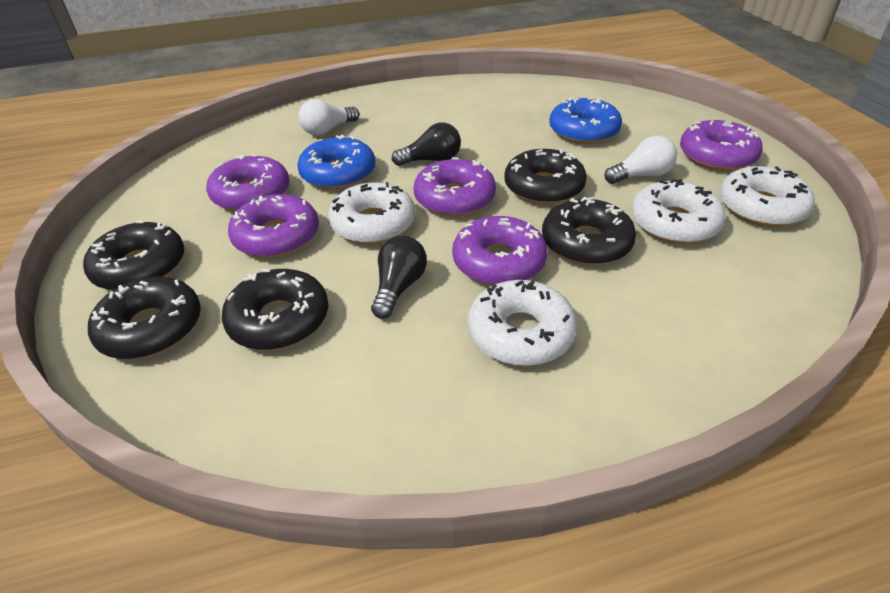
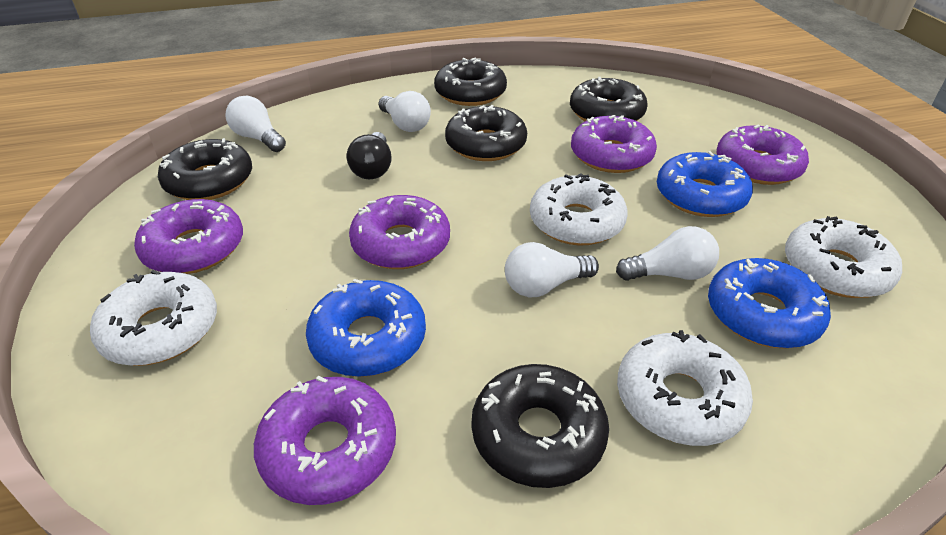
black light bulb: 2 -> 1
blue donut: 2 -> 3
white light bulb: 2 -> 4

